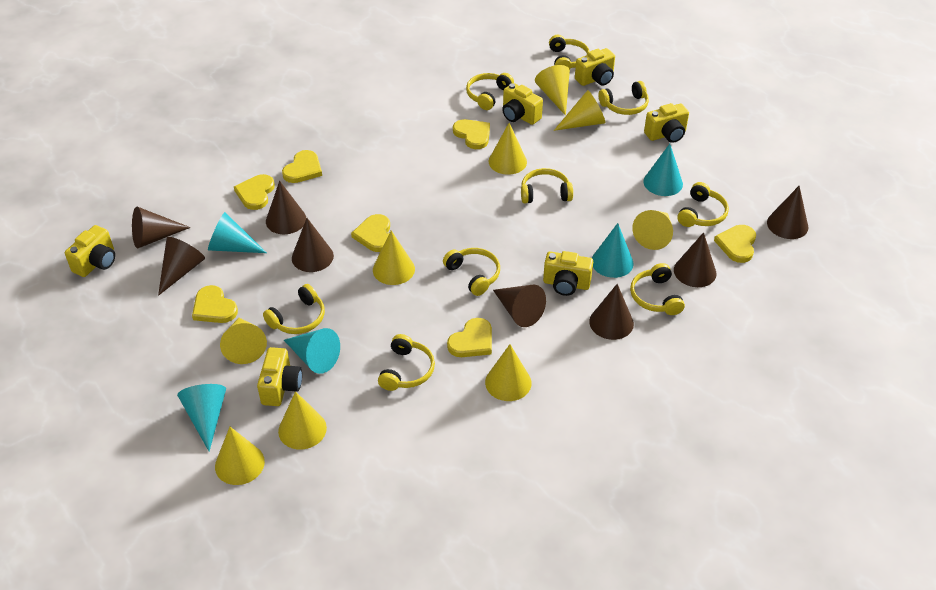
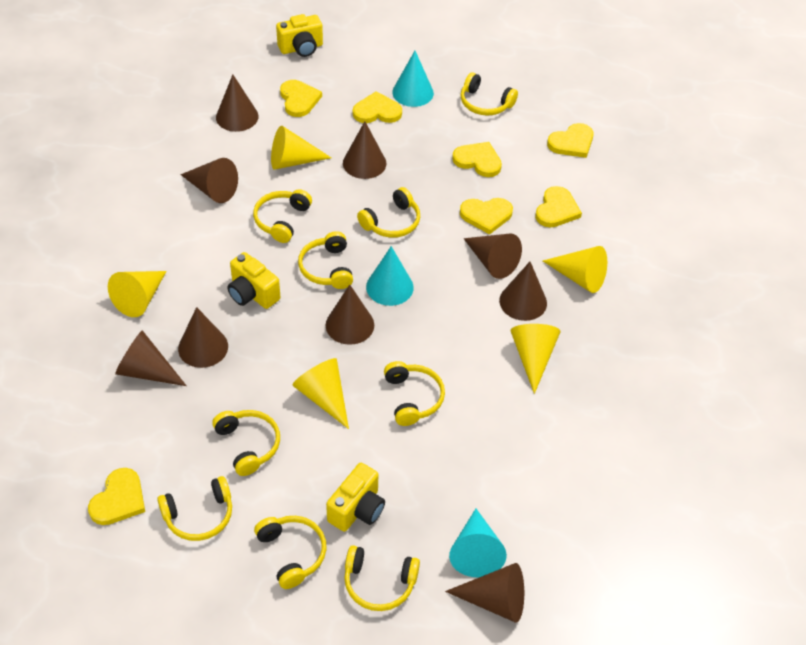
brown cone: 8 -> 9
turquoise cone: 5 -> 3
yellow camera: 6 -> 3
yellow cone: 9 -> 5

